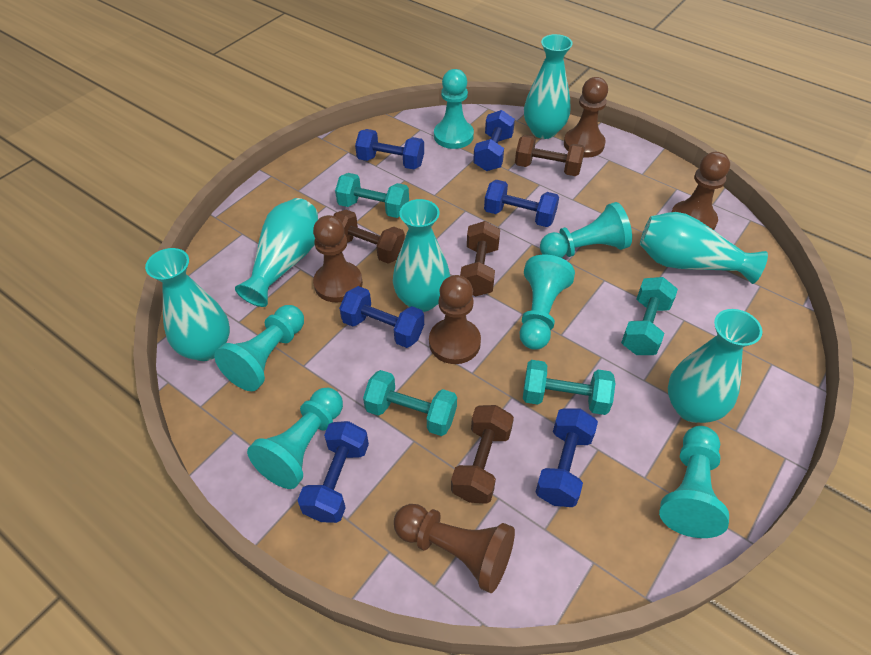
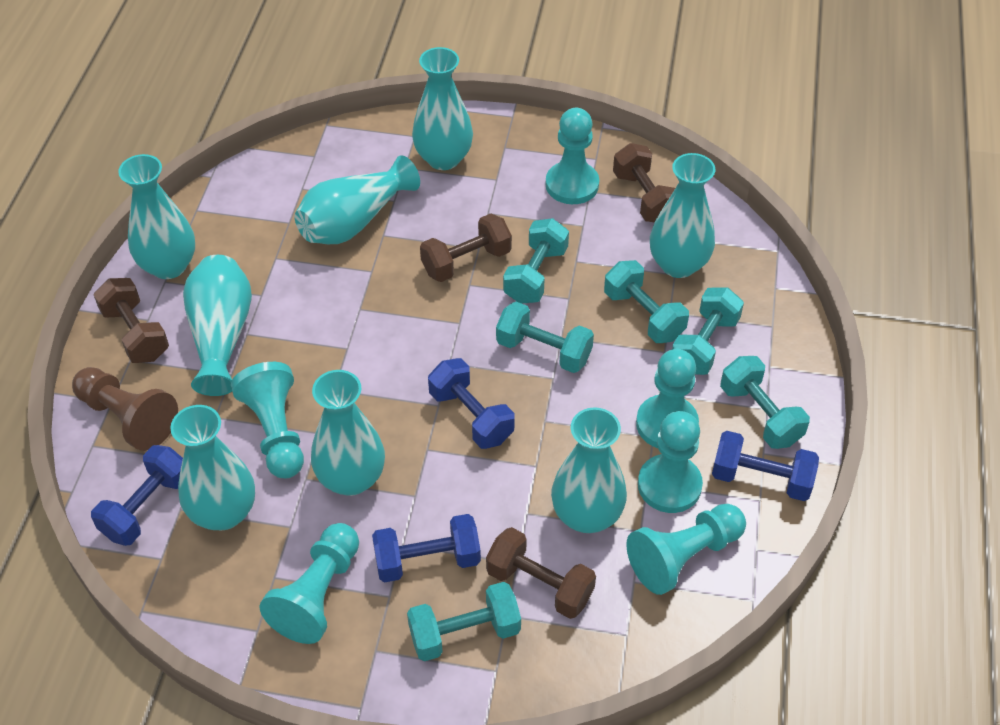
blue dumbbell: 6 -> 4
brown pawn: 5 -> 1
turquoise dumbbell: 4 -> 6
turquoise vase: 6 -> 8

